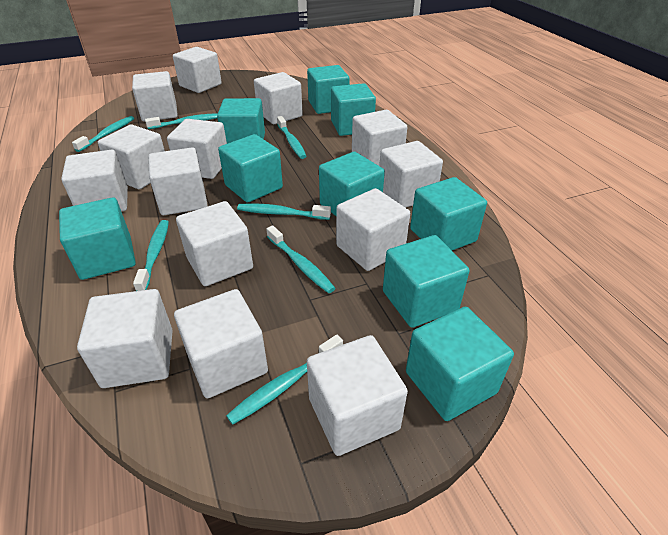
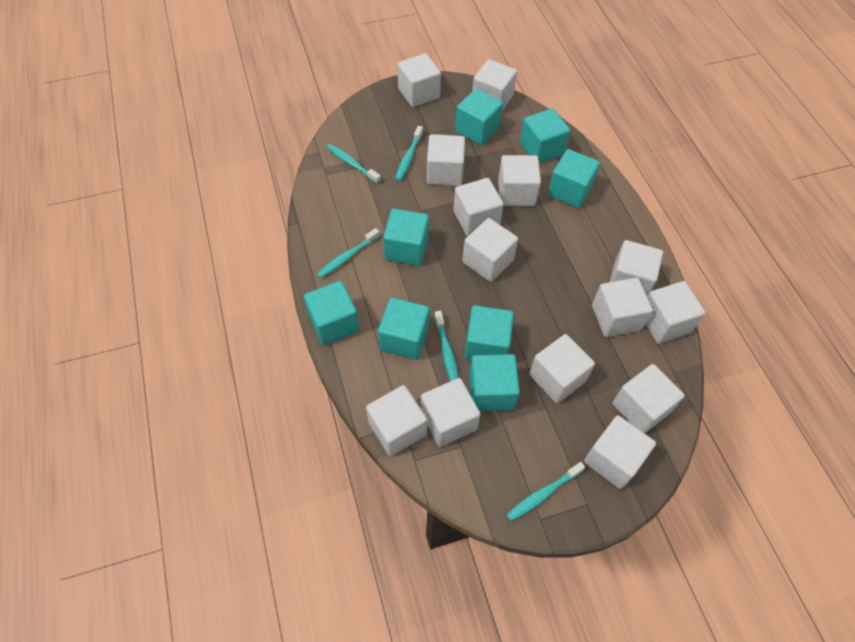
turquoise cube: 9 -> 8
turquoise toothbrush: 7 -> 5

